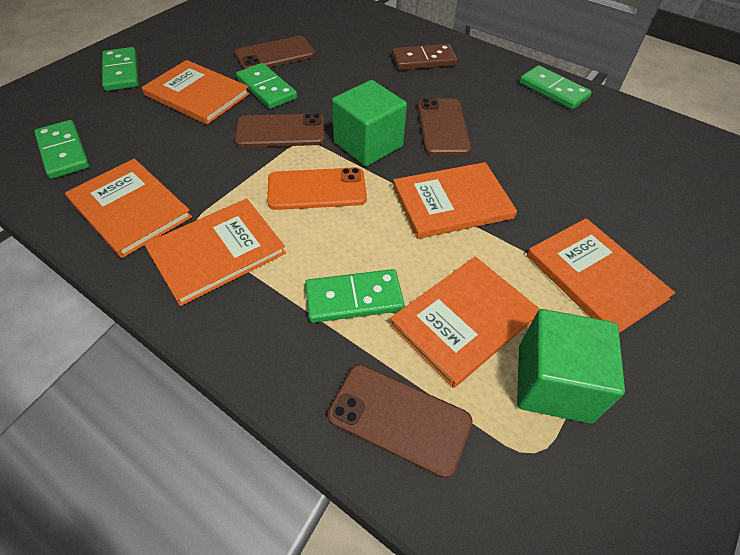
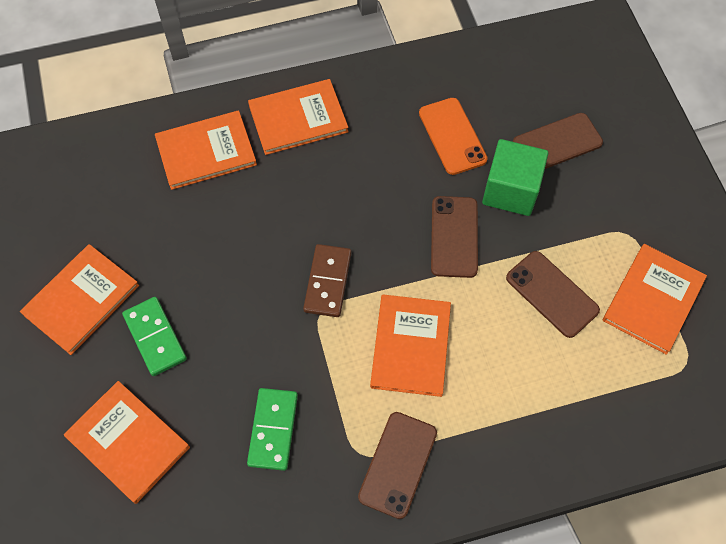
green cube: 2 -> 1
green domino: 5 -> 2

